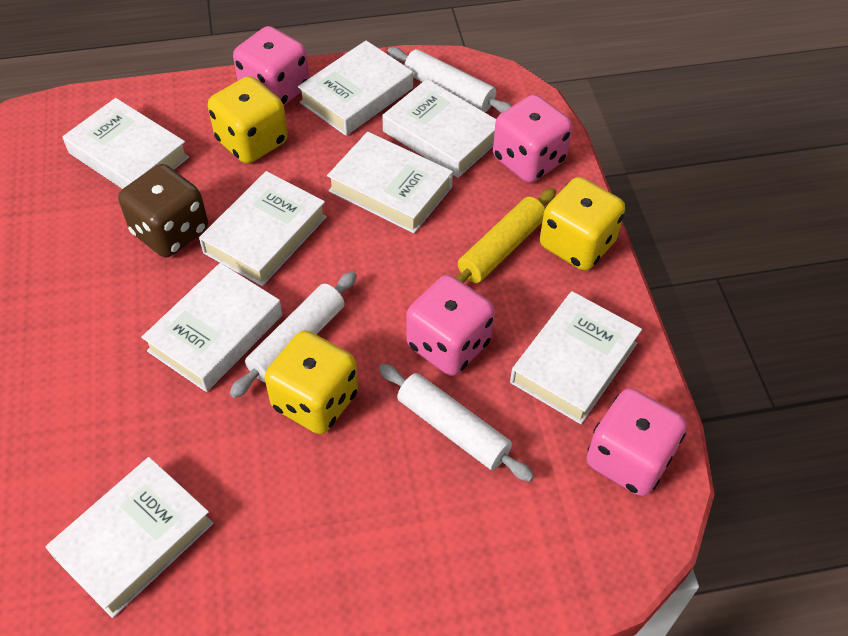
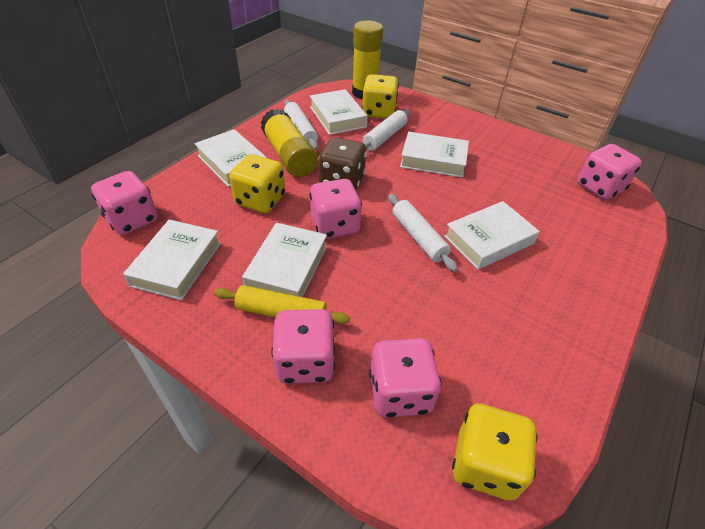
pink dice: 4 -> 5
white book: 8 -> 6
yellow glue stick: 0 -> 2

